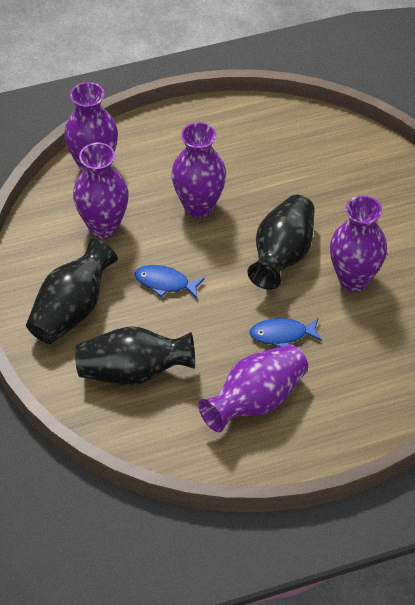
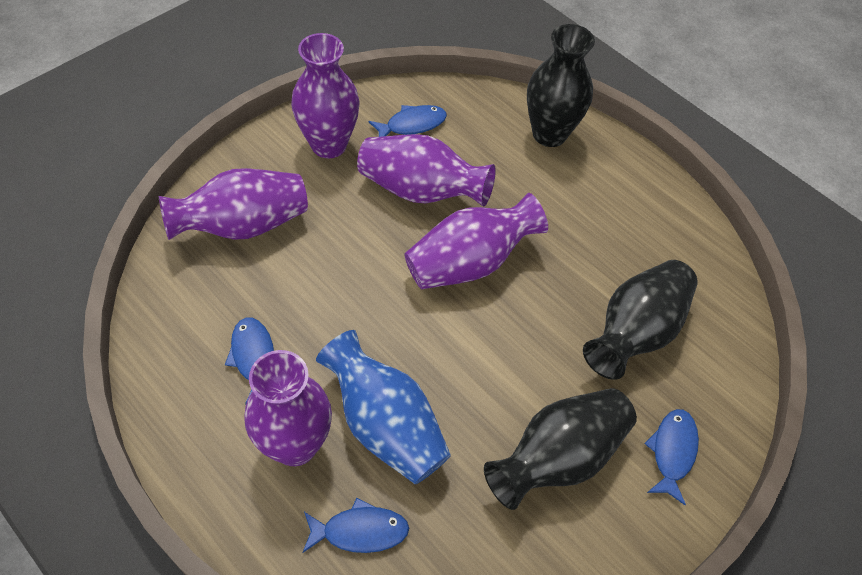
blue fish: 2 -> 4
blue vase: 0 -> 1

